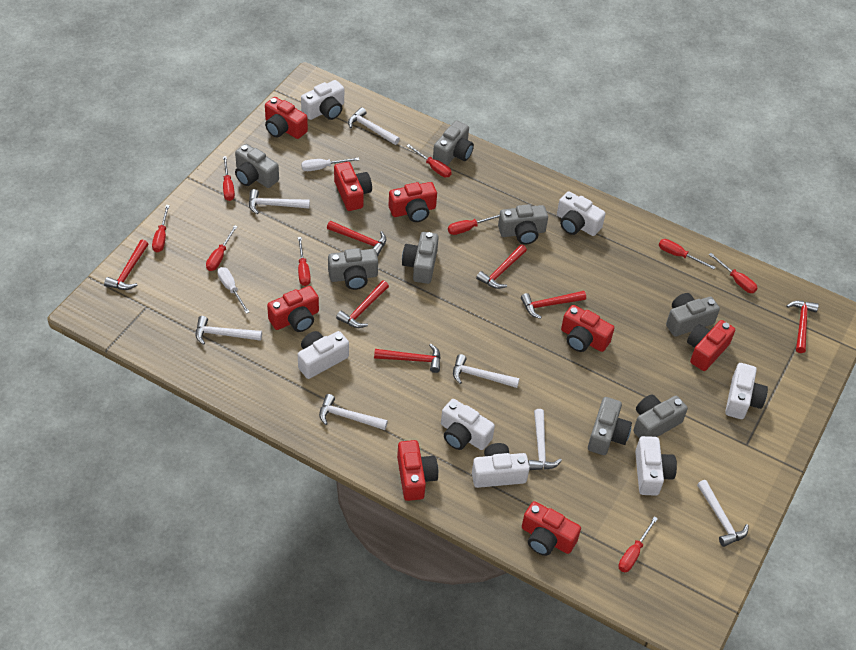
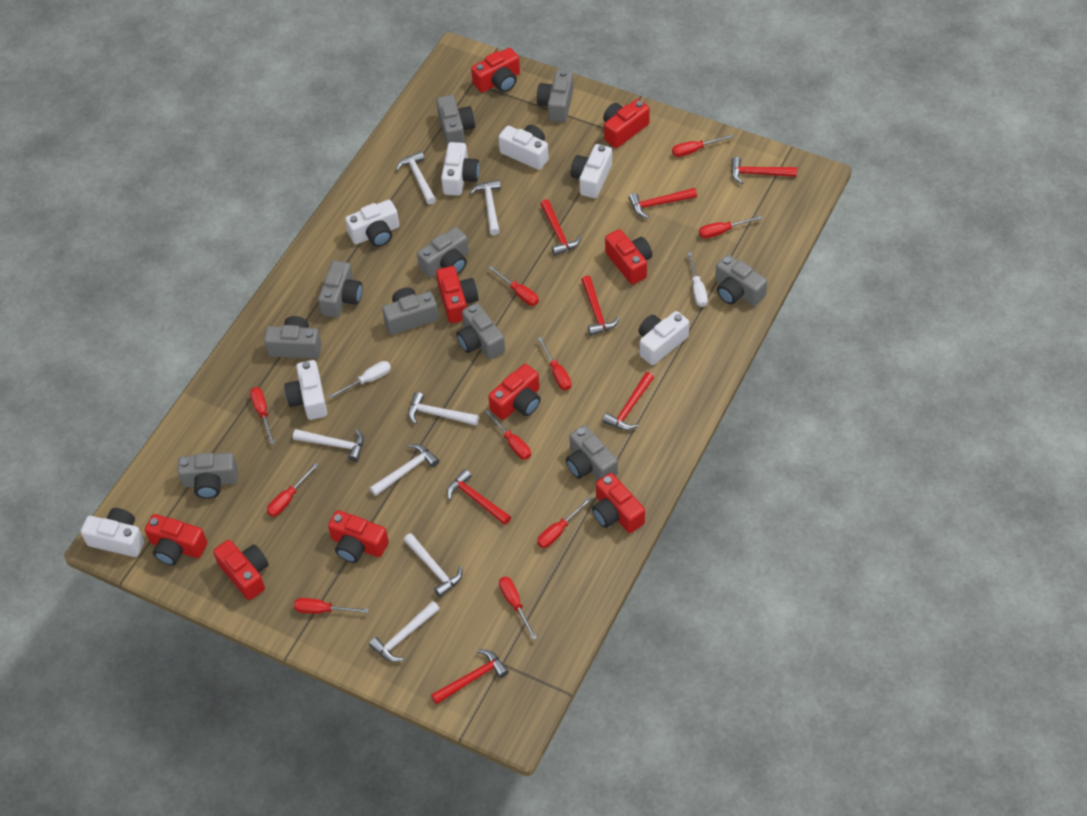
grey camera: 8 -> 10
red camera: 8 -> 9
red screwdriver: 9 -> 10

